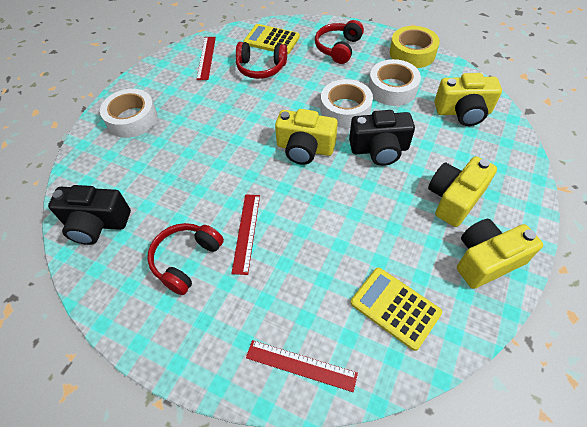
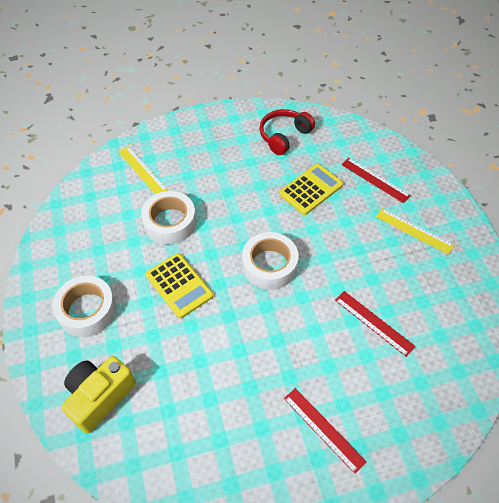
black camera: 2 -> 0
red headphones: 3 -> 1
yellow camera: 4 -> 1
yellow ruler: 0 -> 2
yellow tape: 1 -> 0

